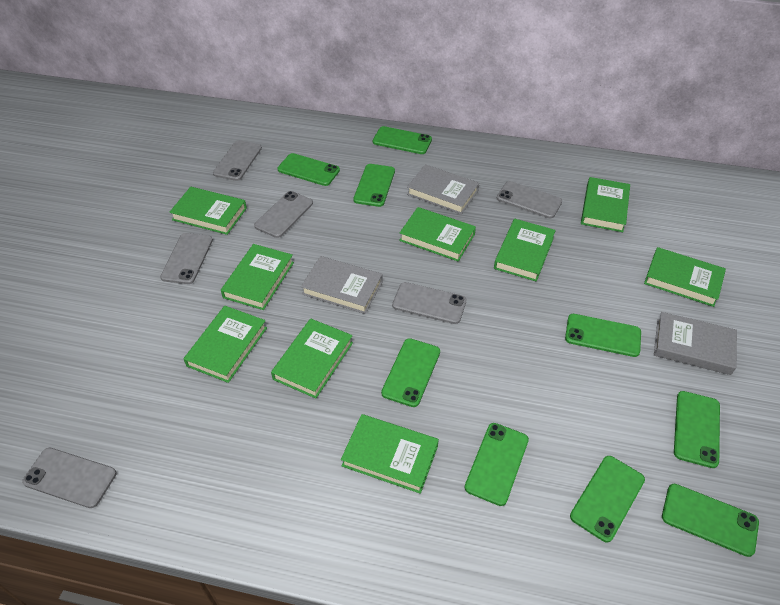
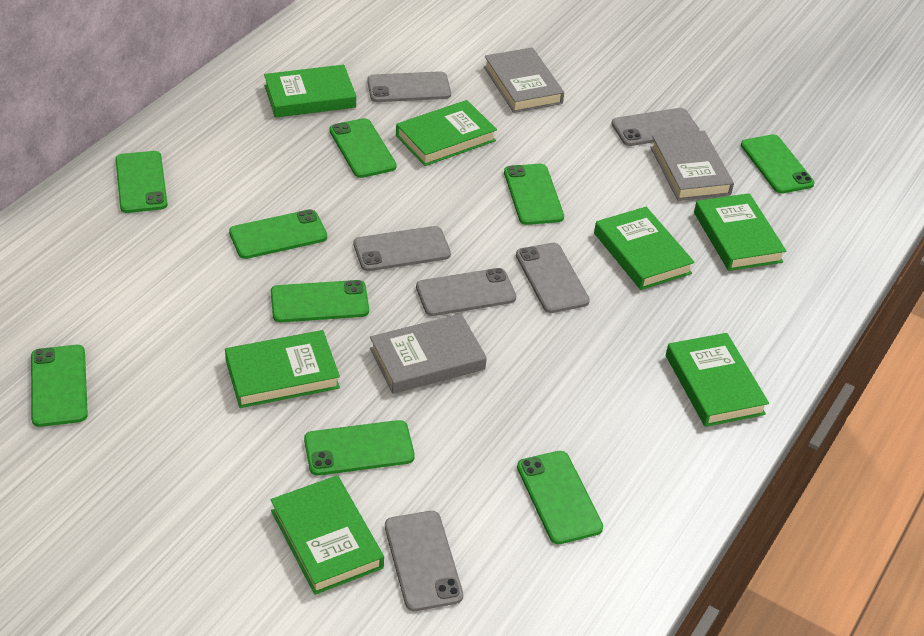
green book: 9 -> 7

